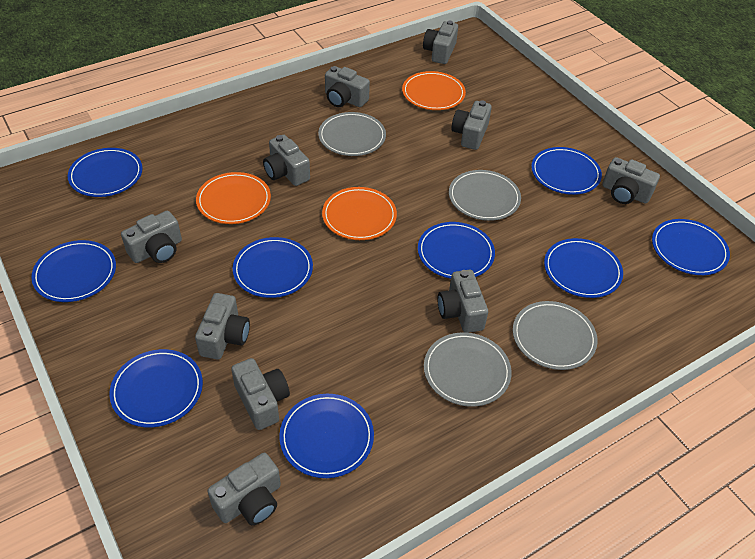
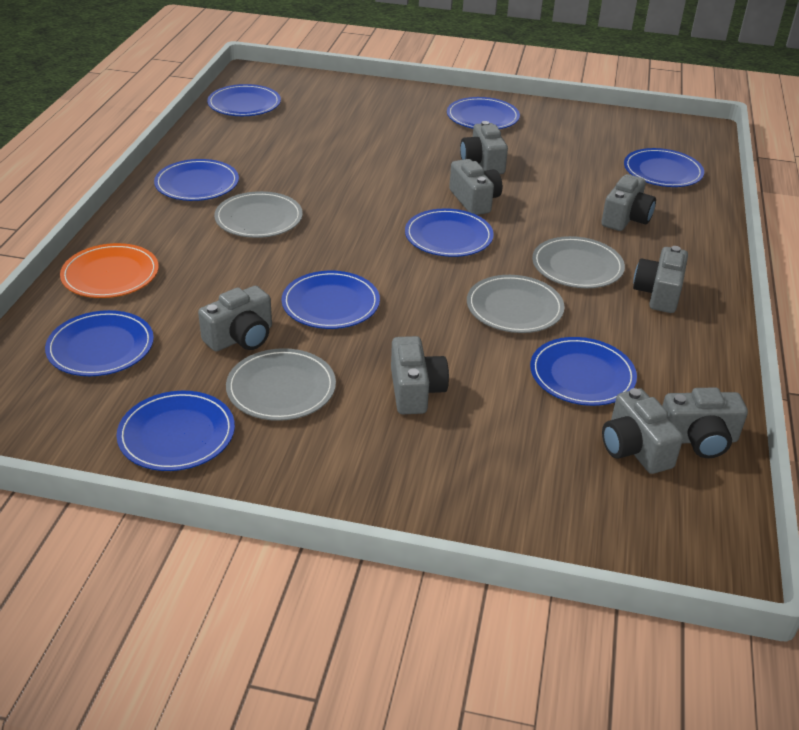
grey camera: 10 -> 8
orange plate: 3 -> 1

